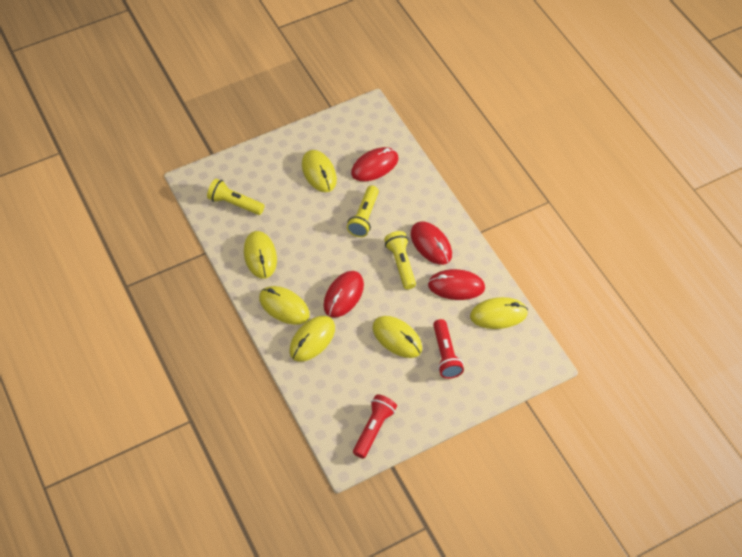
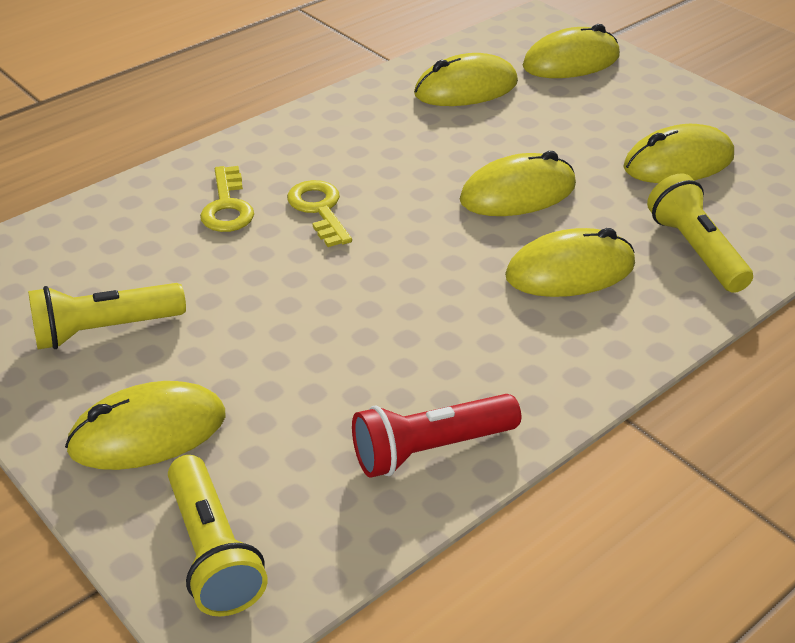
red flashlight: 2 -> 1
red mouse: 4 -> 0
yellow key: 0 -> 2

